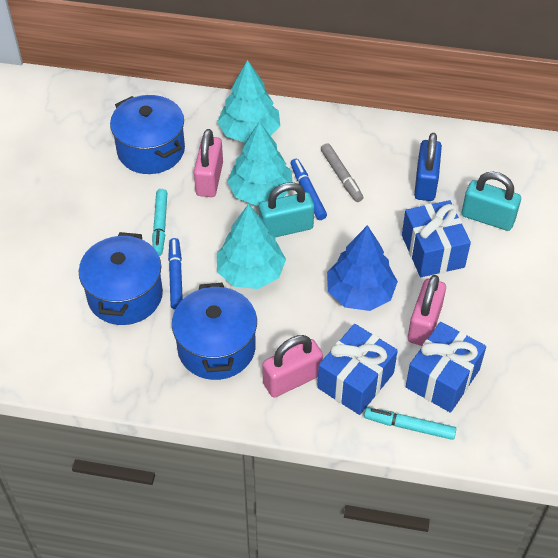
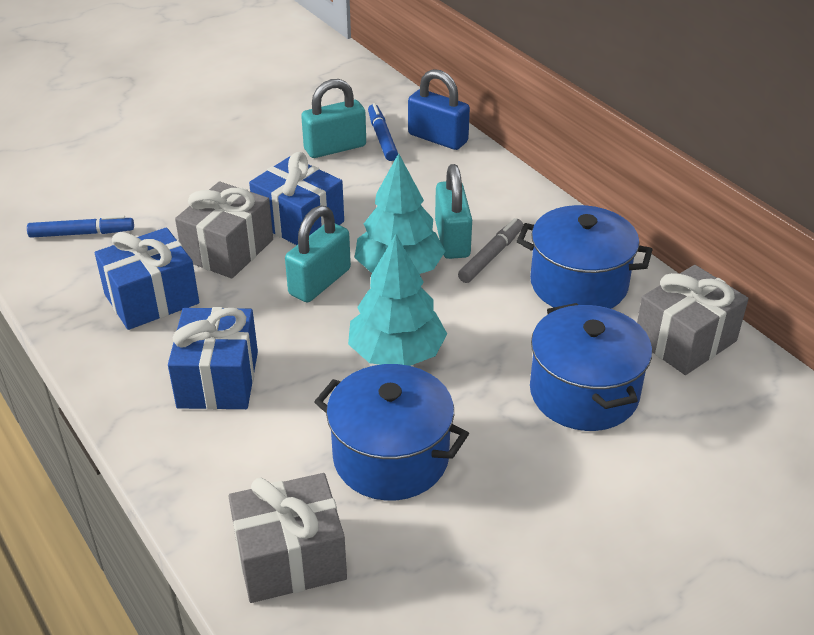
blue tree: 1 -> 0
grey gift: 0 -> 3
pink padlock: 3 -> 0
turquoise marker: 2 -> 0
turquoise padlock: 2 -> 3
turquoise tree: 3 -> 2

